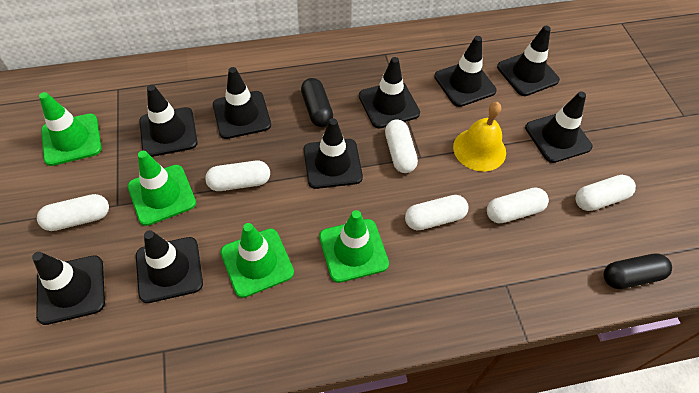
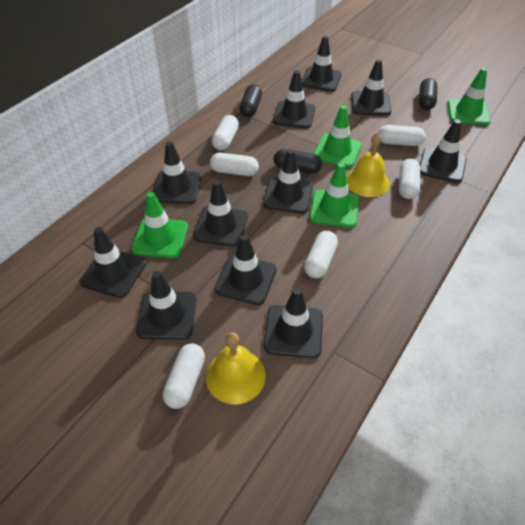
black capsule: 2 -> 3
black traffic cone: 9 -> 11
yellow bell: 1 -> 2

